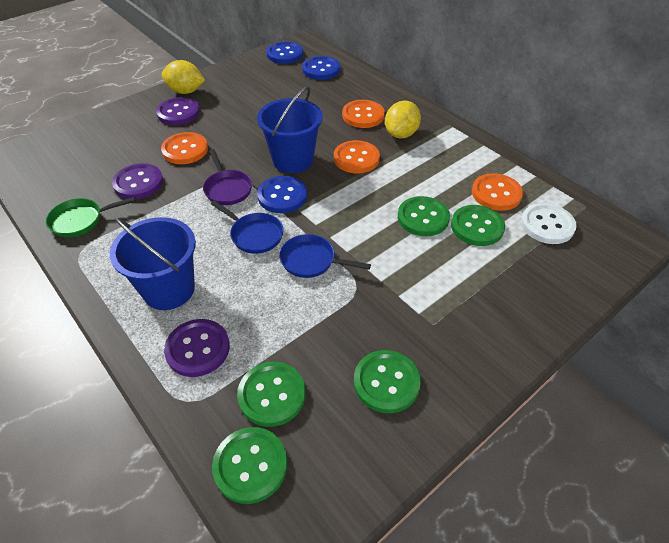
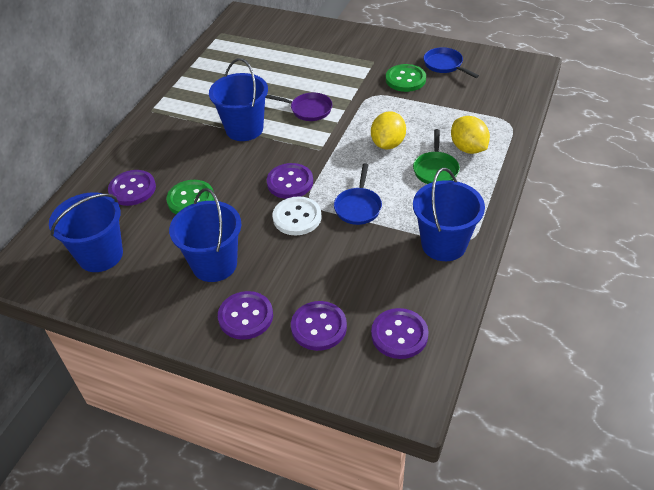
blue bucket: 2 -> 4
blue button: 3 -> 0
green button: 5 -> 2
orange button: 4 -> 0
purple button: 3 -> 5

